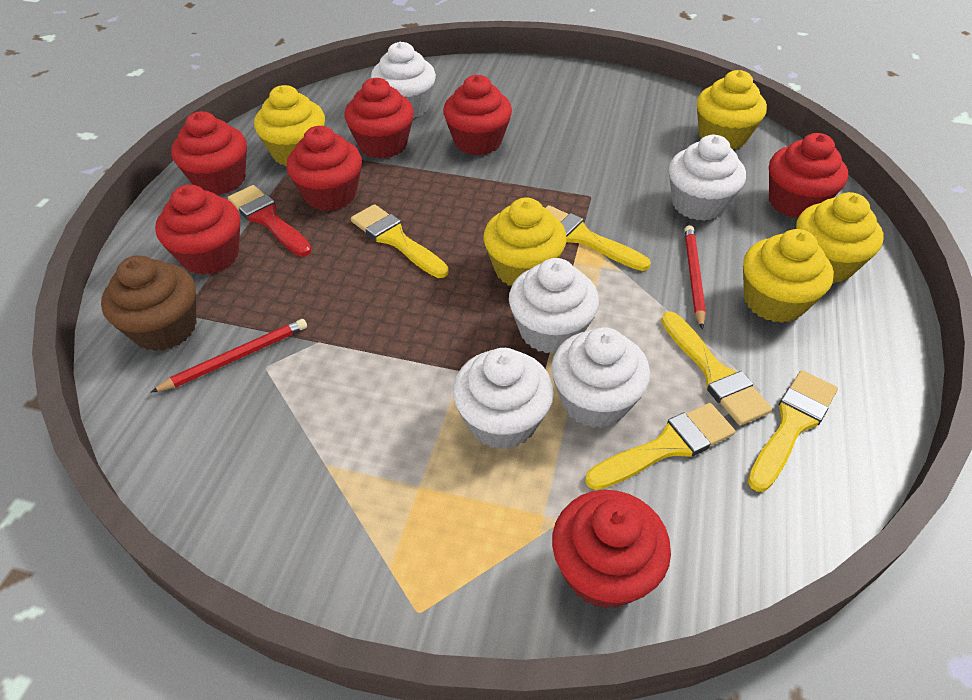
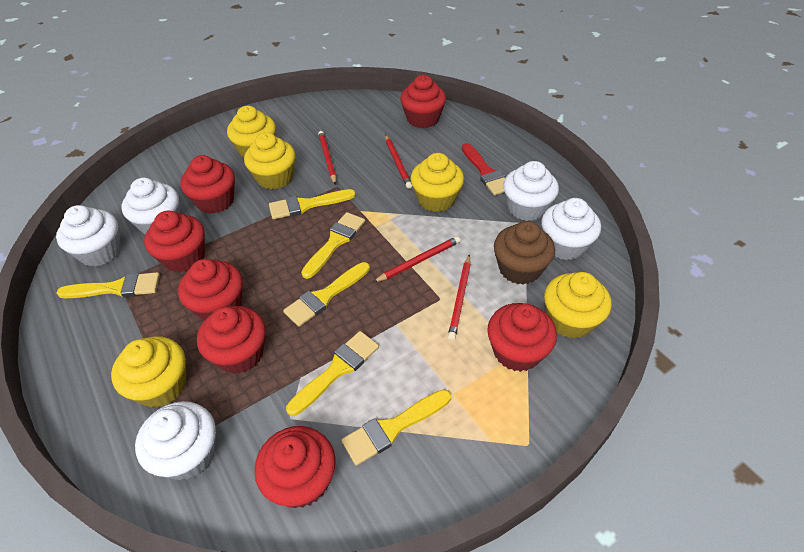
red pencil: 2 -> 4
yellow brush: 5 -> 6

